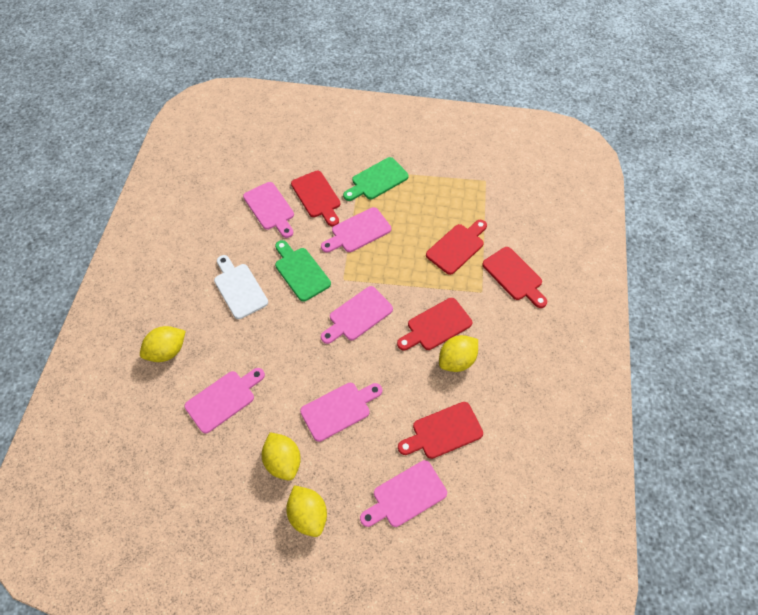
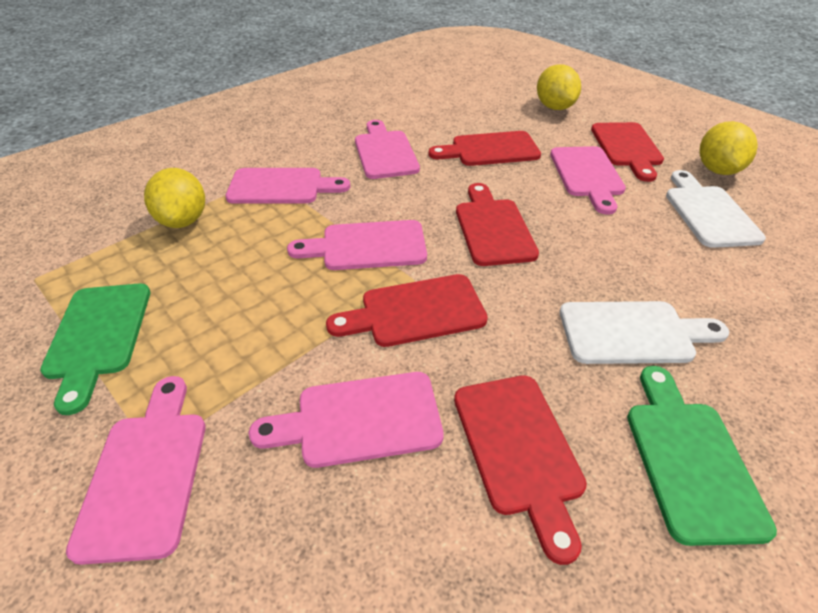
white cutting board: 1 -> 2
yellow lemon: 4 -> 3

